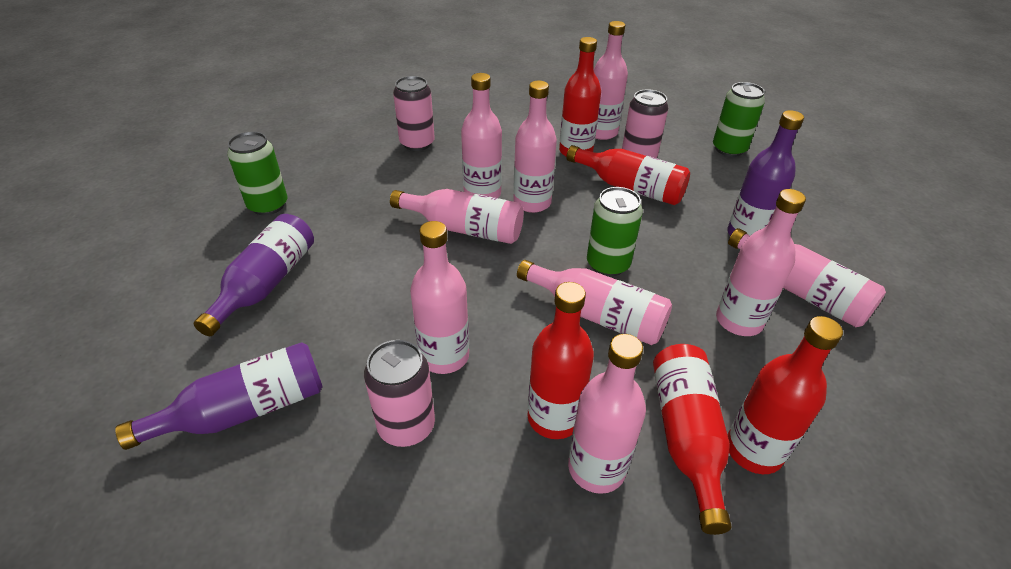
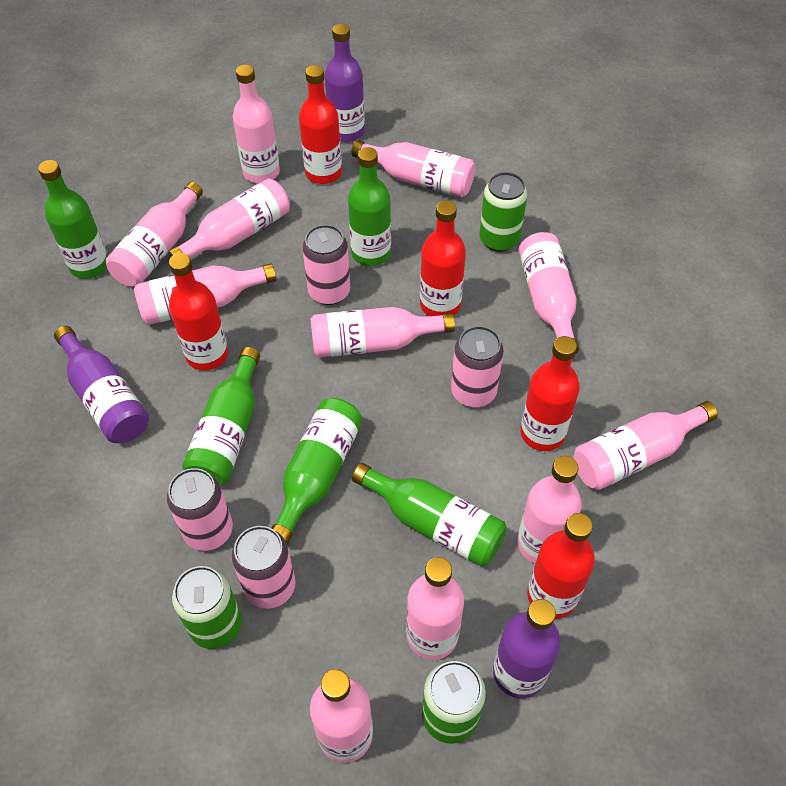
green bottle: 0 -> 5
pink bottle: 9 -> 11
pink can: 3 -> 4

